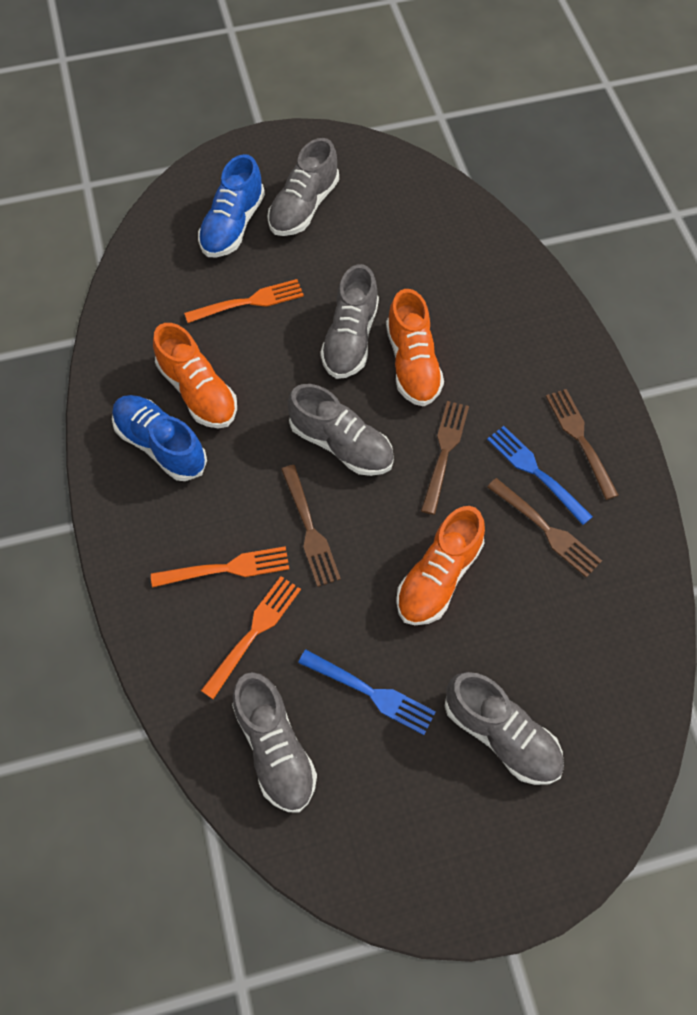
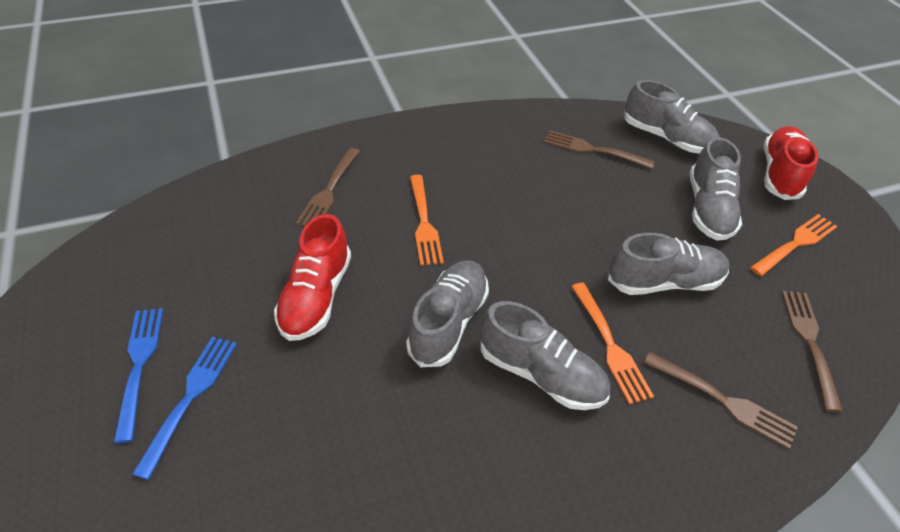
blue shoe: 2 -> 0
orange shoe: 3 -> 0
red shoe: 0 -> 2

